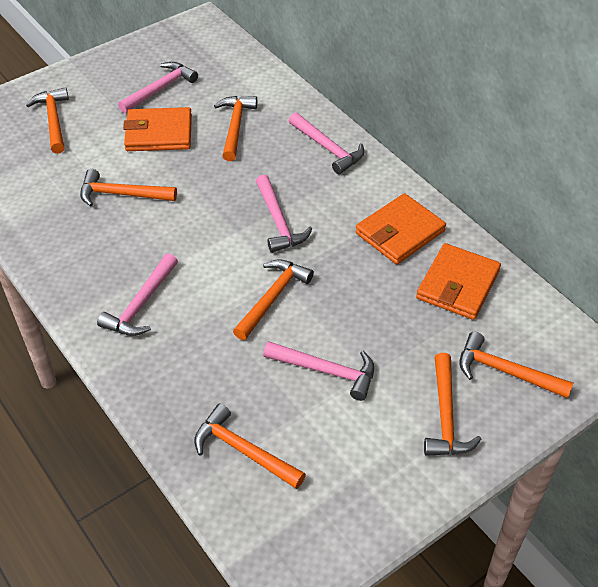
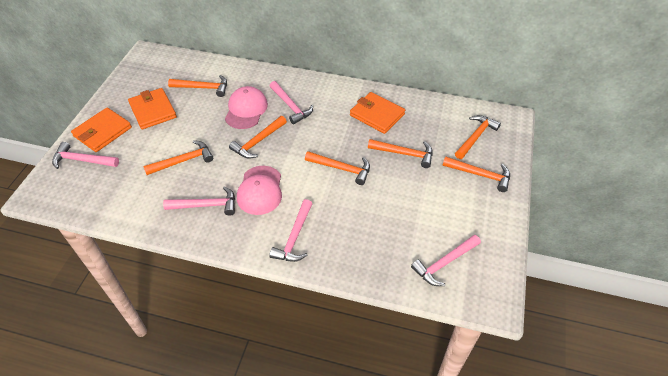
pink cap: 0 -> 2

